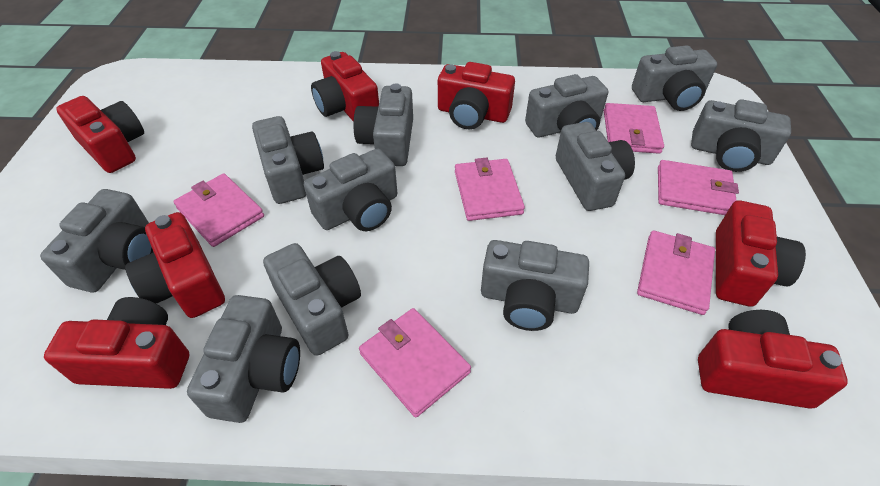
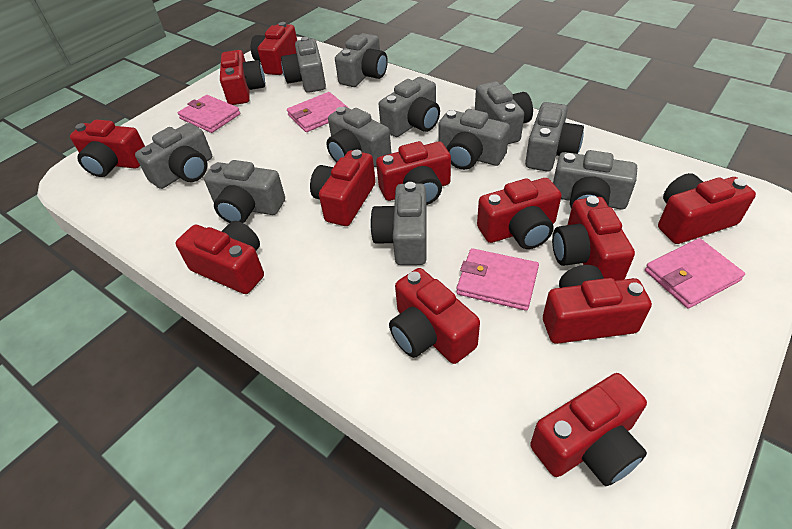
pink wallet: 6 -> 4
red camera: 7 -> 12

